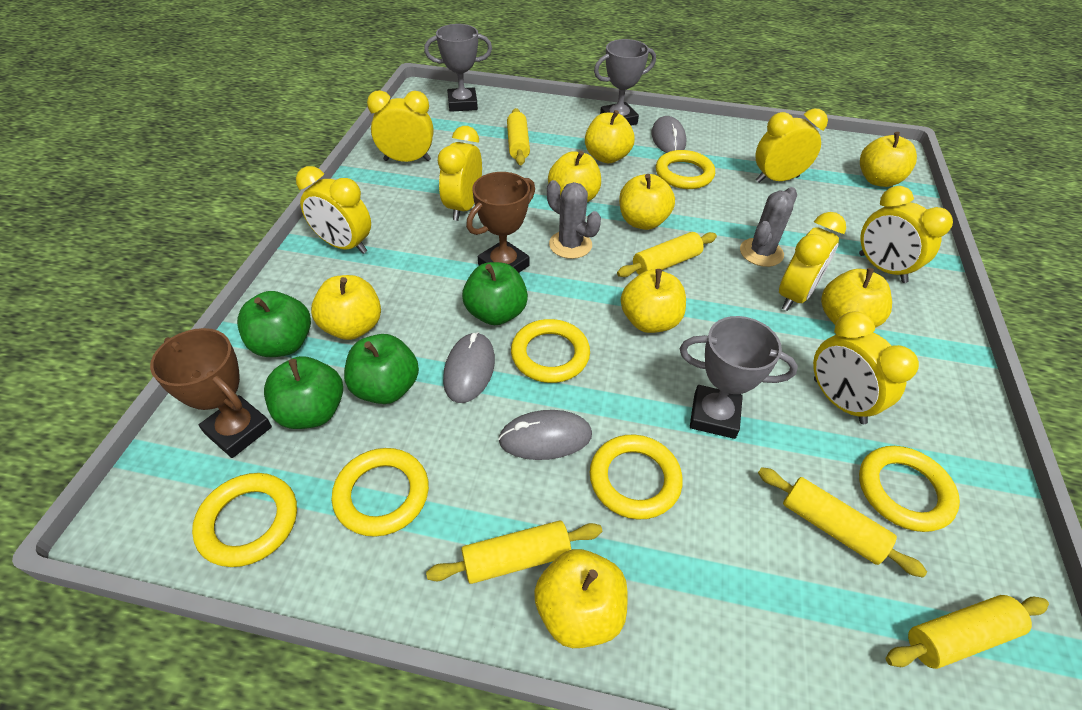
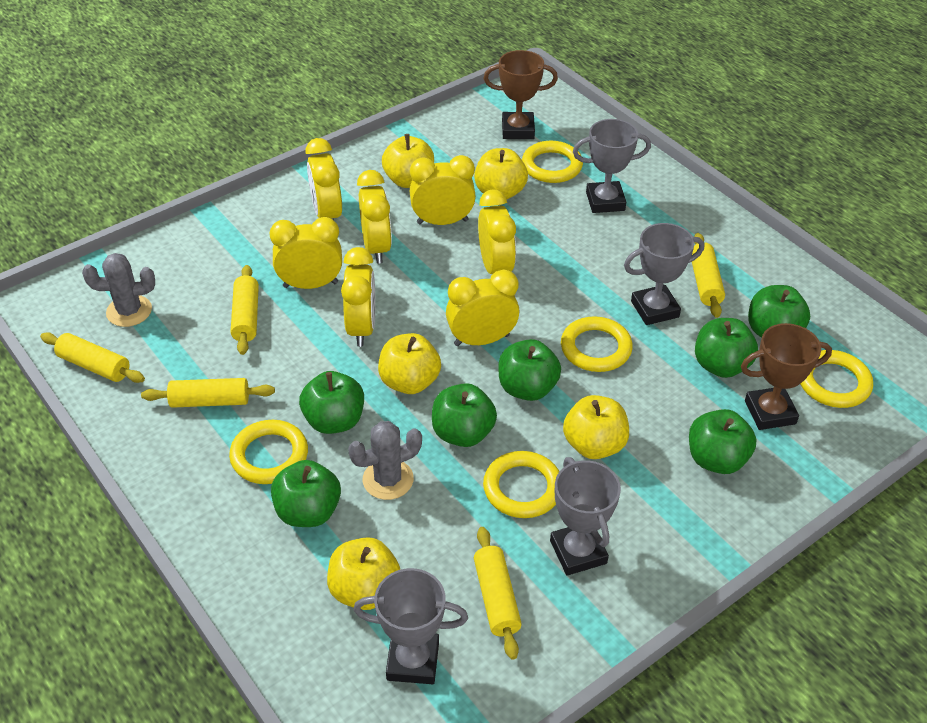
green apple: 4 -> 7
grey mouse: 3 -> 0
grey trophy: 3 -> 4
yellow apple: 8 -> 5
yellow ring: 6 -> 5

